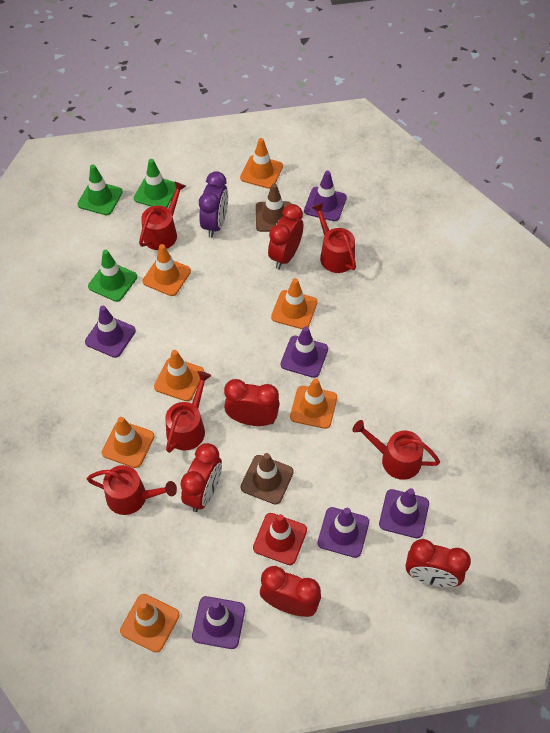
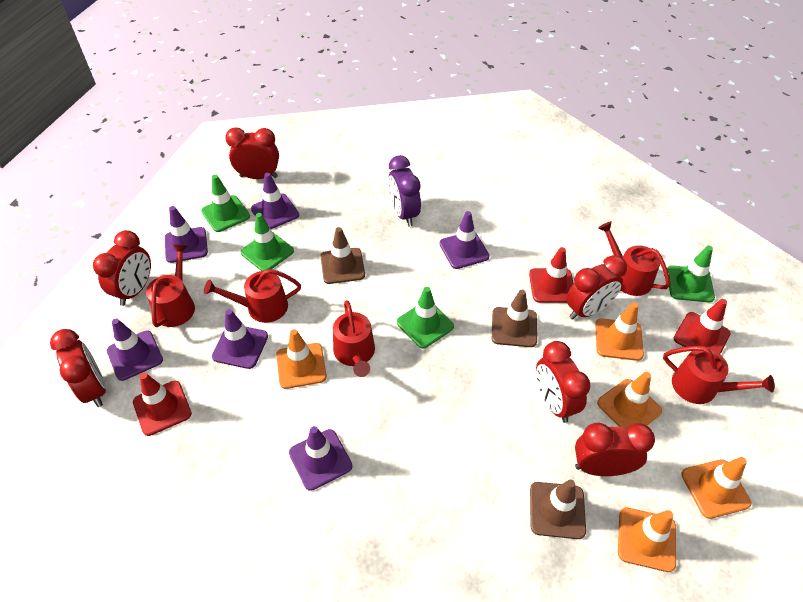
brown traffic cone: 2 -> 3
green traffic cone: 3 -> 4
orange traffic cone: 7 -> 5
red clock: 5 -> 6
red traffic cone: 1 -> 3

